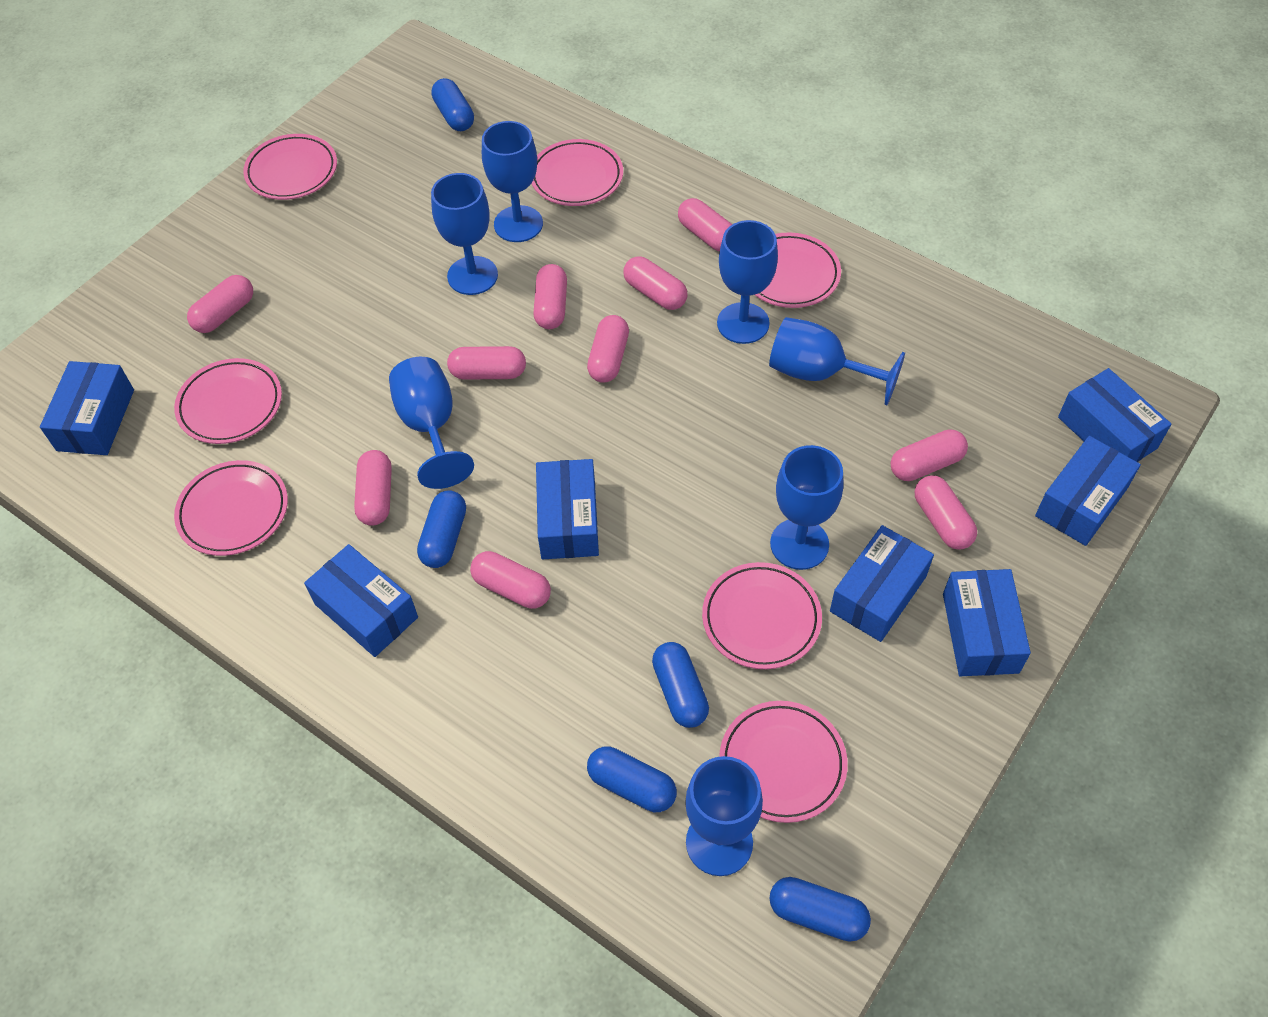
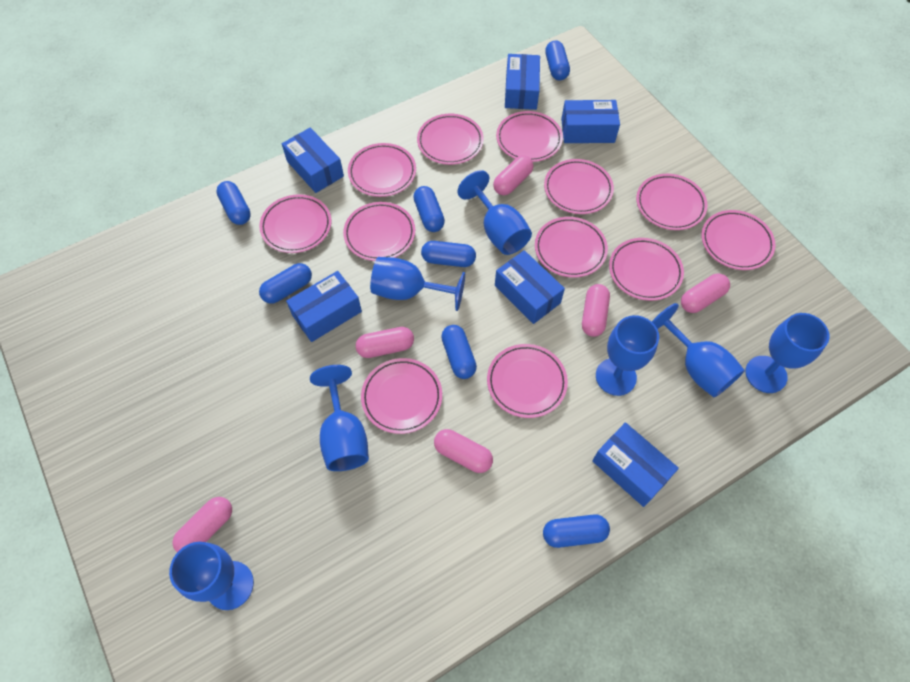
blue box: 7 -> 6
blue capsule: 5 -> 7
pink capsule: 10 -> 6
pink plate: 7 -> 12

